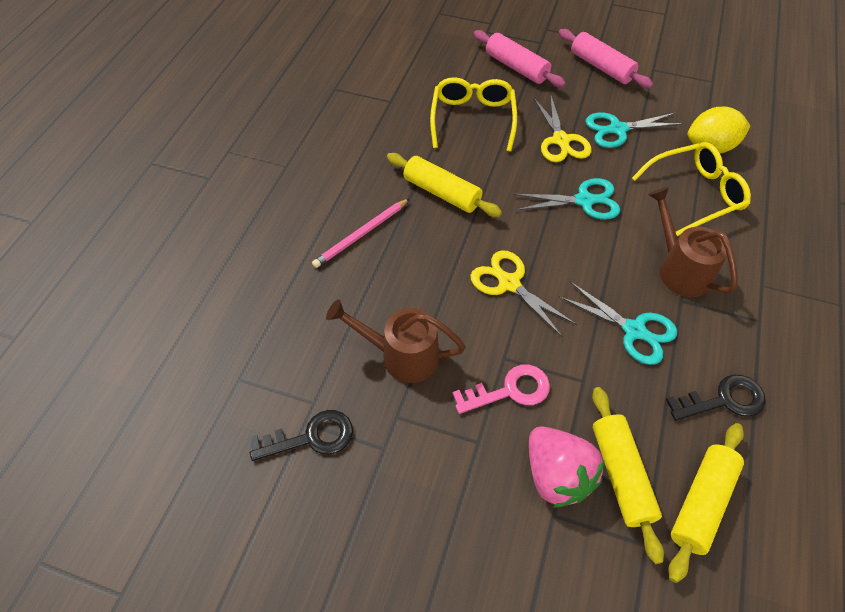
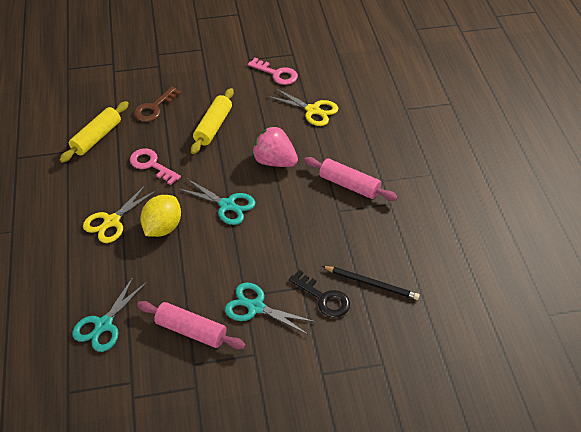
black key: 2 -> 1
black pencil: 0 -> 1
brown key: 0 -> 1
brown watering can: 2 -> 0
pink key: 1 -> 2
pink pencil: 1 -> 0
yellow glasses: 2 -> 0
yellow rolling pin: 3 -> 2

